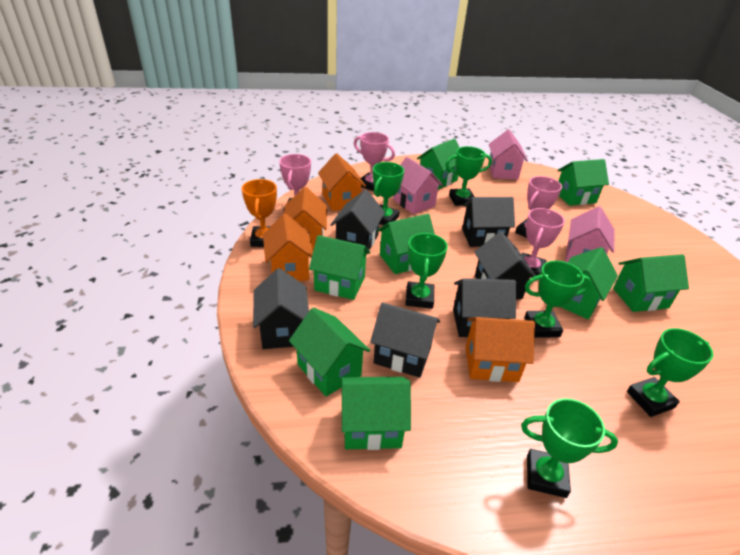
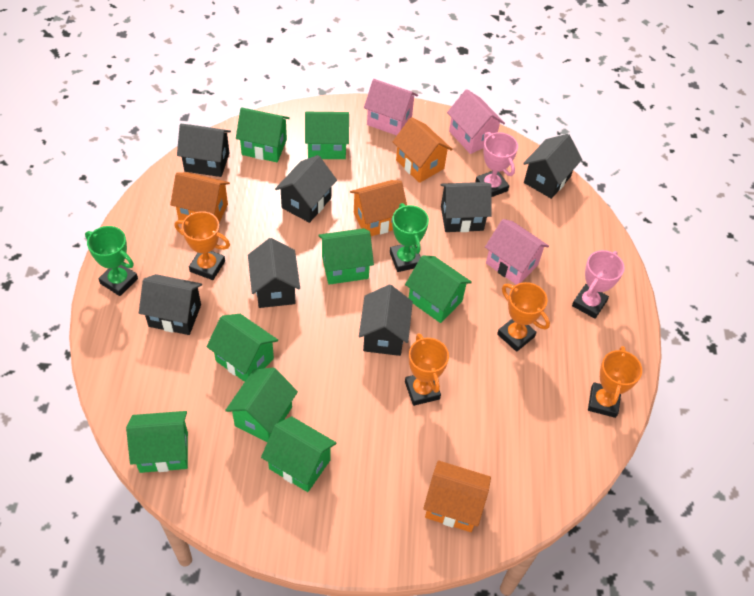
black house: 6 -> 7
green trophy: 6 -> 2
orange trophy: 1 -> 4
pink trophy: 4 -> 2

